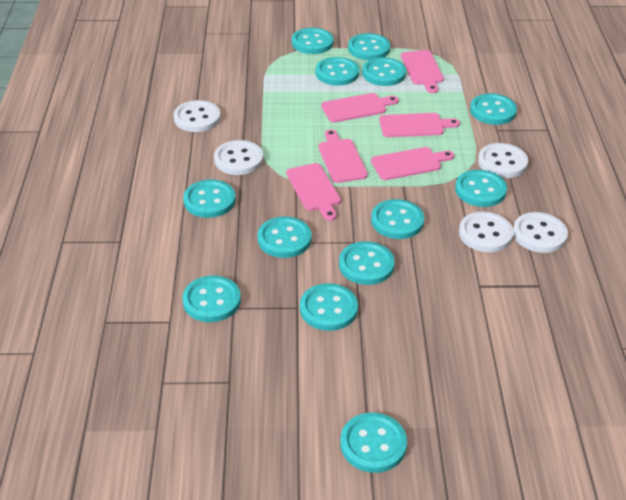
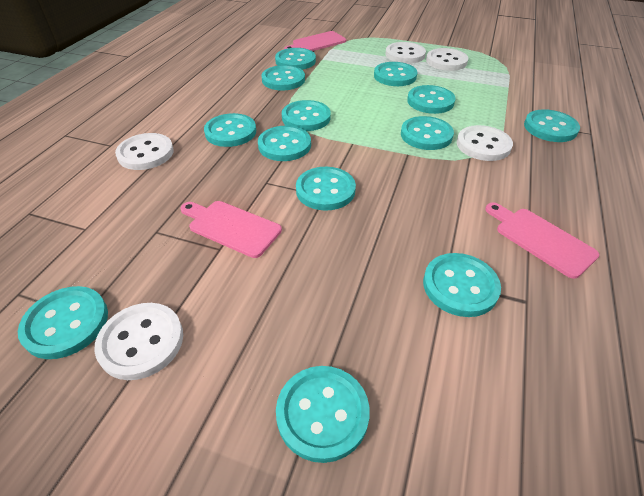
pink cutting board: 6 -> 3

